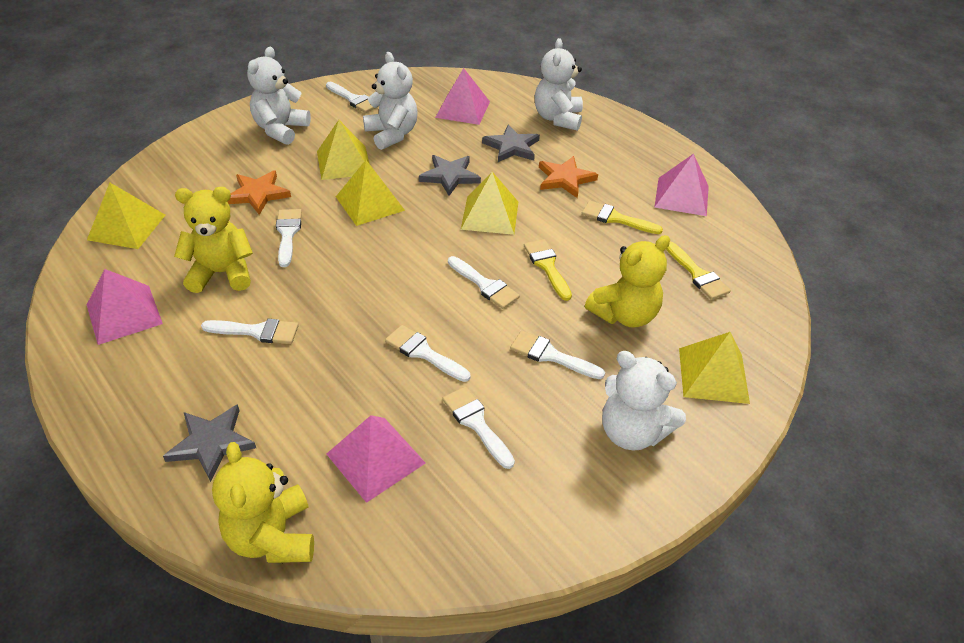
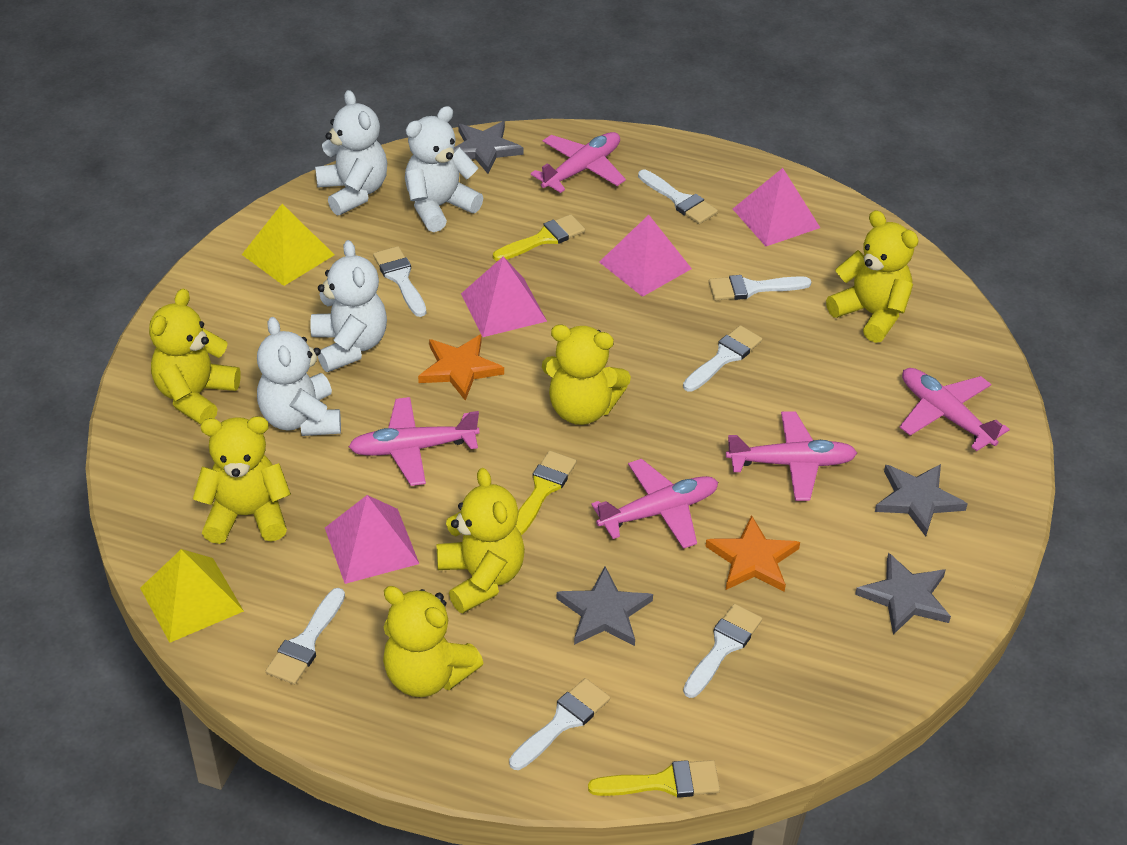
grey star: 3 -> 4
pink plane: 0 -> 5
yellow pyramid: 5 -> 2
yellow teddy bear: 3 -> 6

